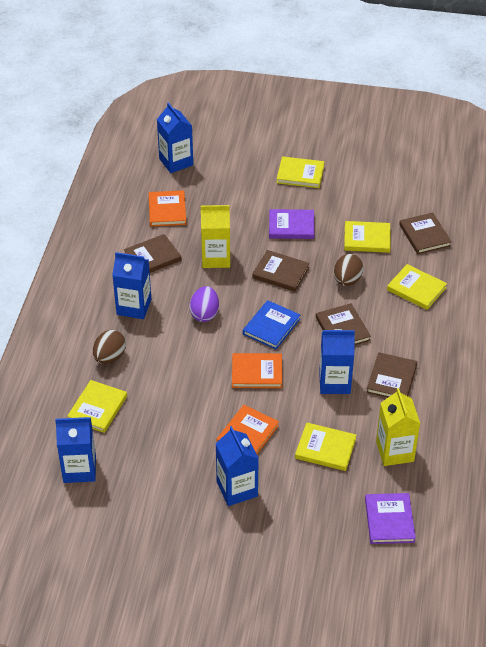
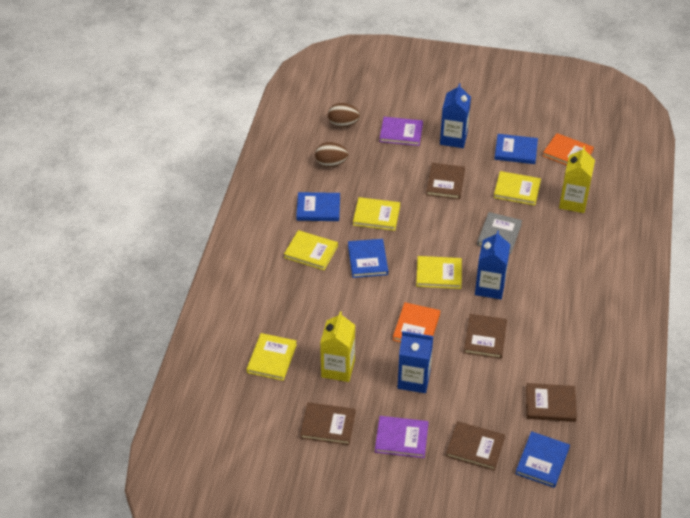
blue book: 1 -> 4
blue carton: 5 -> 3
grey book: 0 -> 1
orange book: 3 -> 2
purple egg: 1 -> 0

